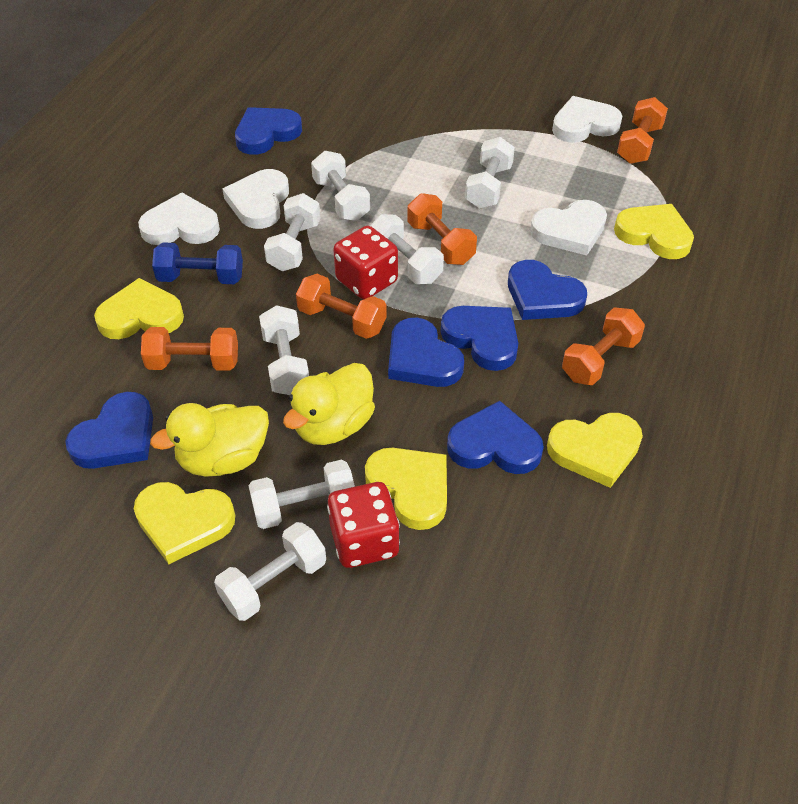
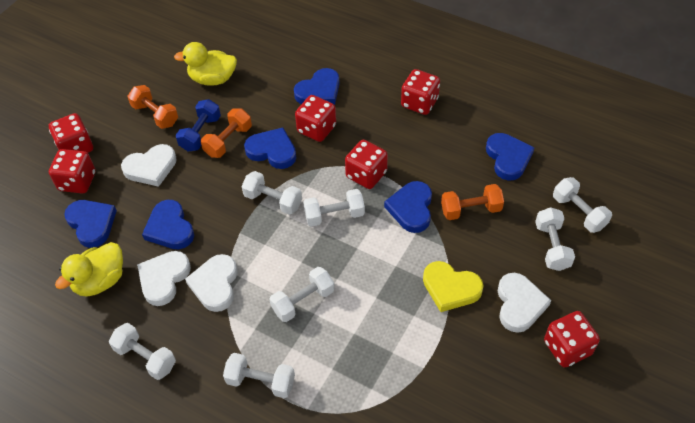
orange dumbbell: 5 -> 3
red dice: 2 -> 6
yellow heart: 5 -> 1

